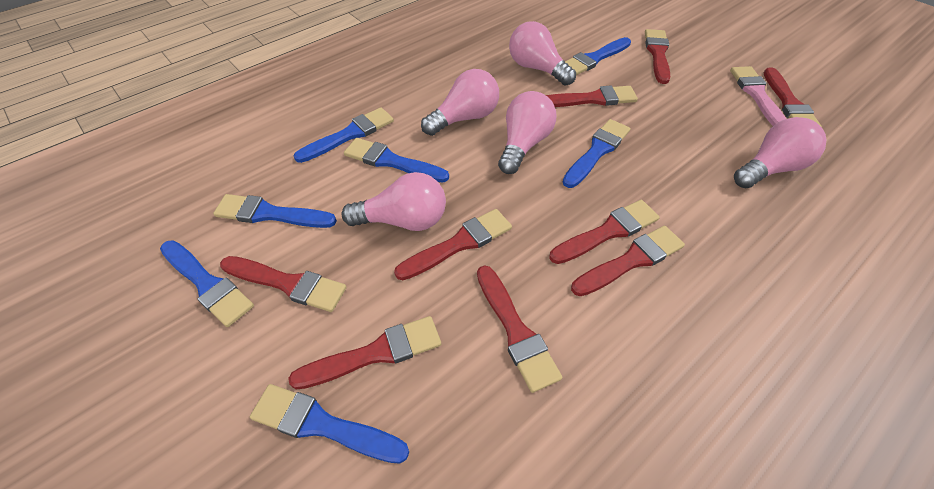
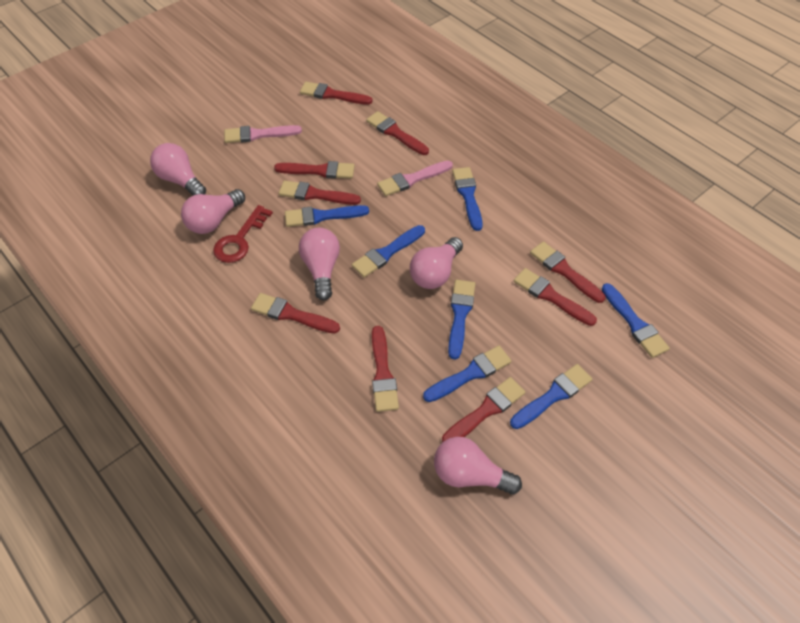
pink brush: 1 -> 2
red key: 0 -> 1

